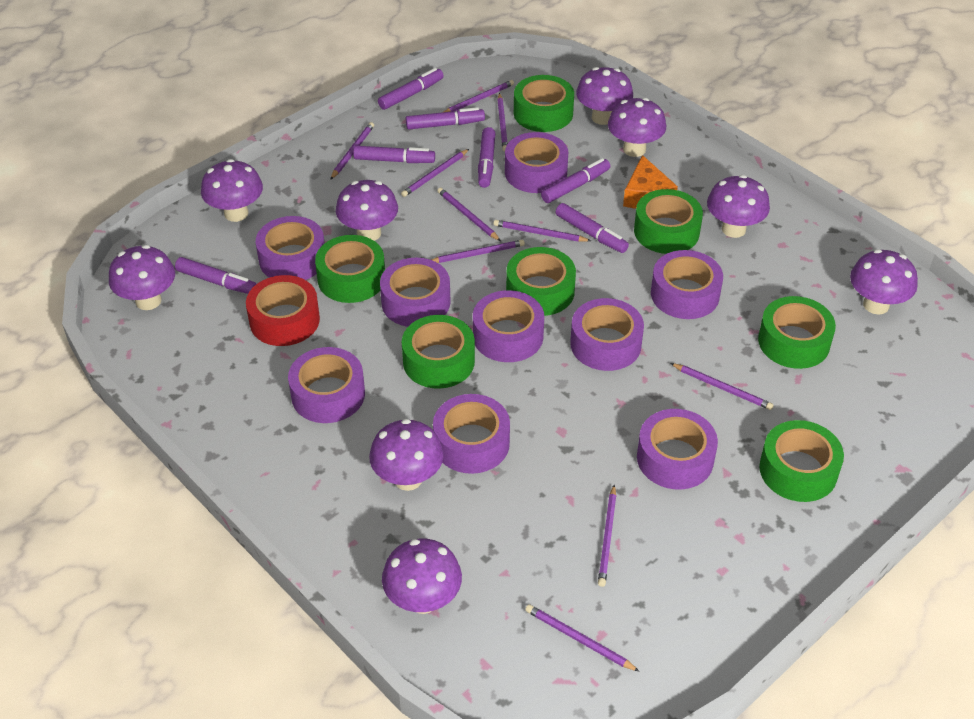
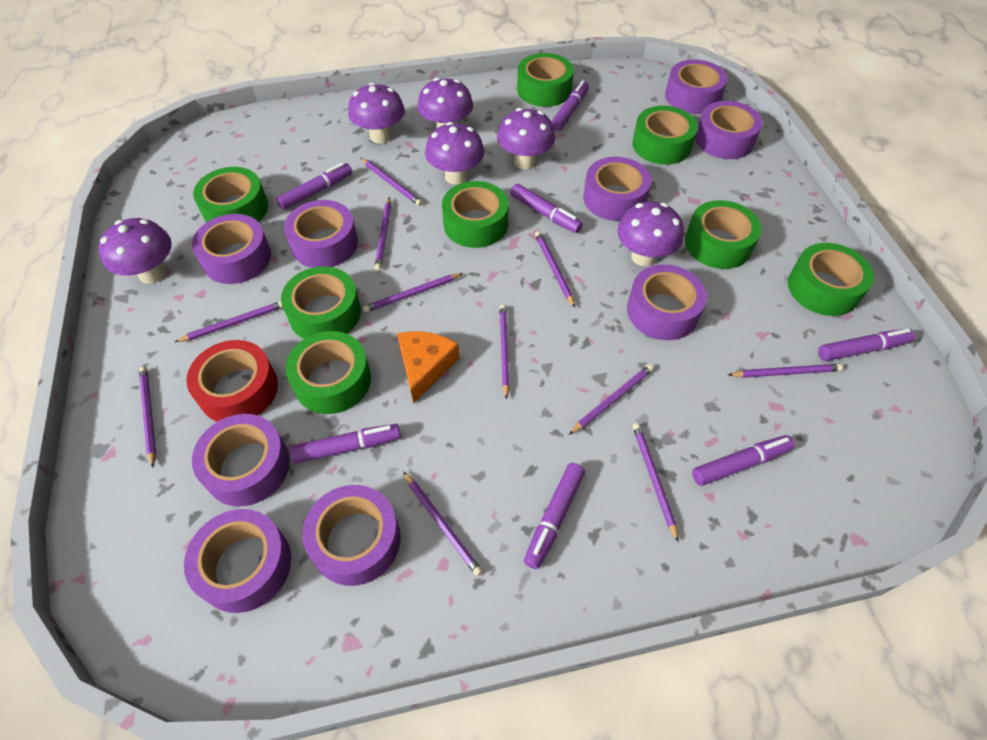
green tape: 7 -> 8
purple mushroom: 9 -> 6
purple pencil: 10 -> 11

